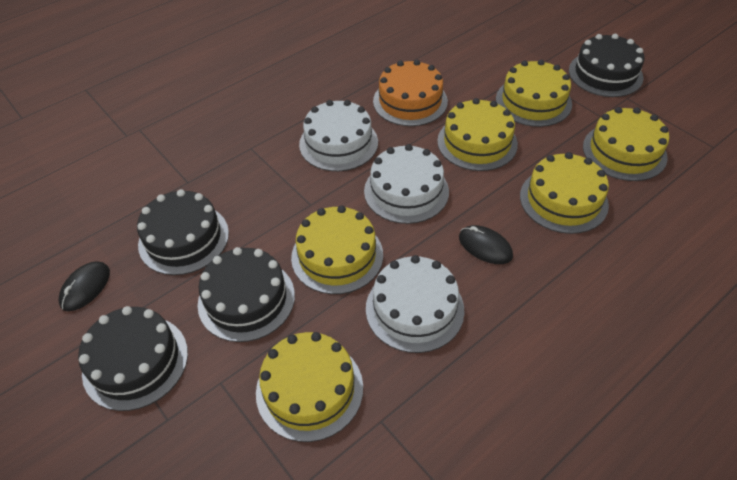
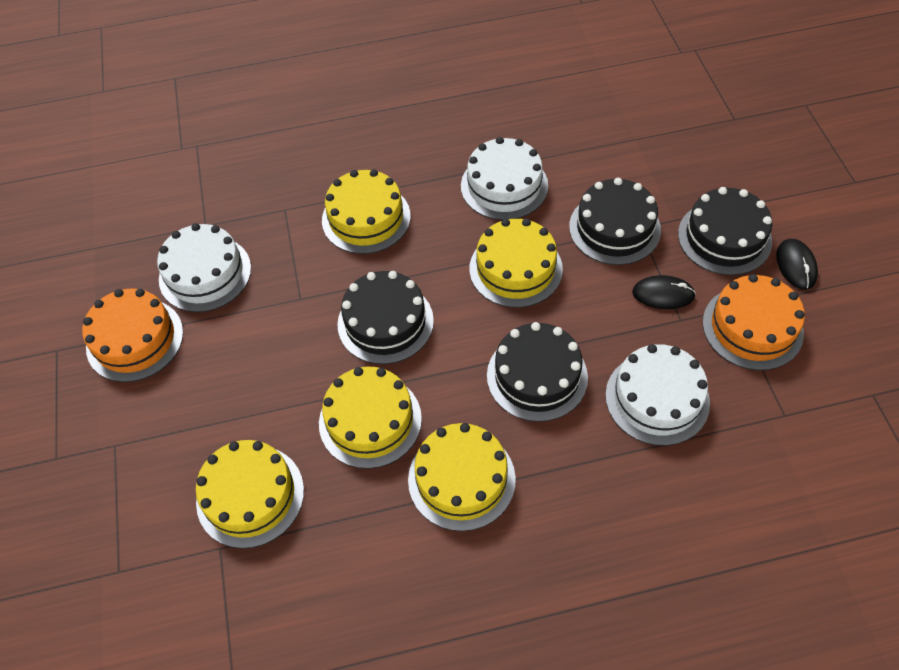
orange cake: 1 -> 2
yellow cake: 6 -> 5

